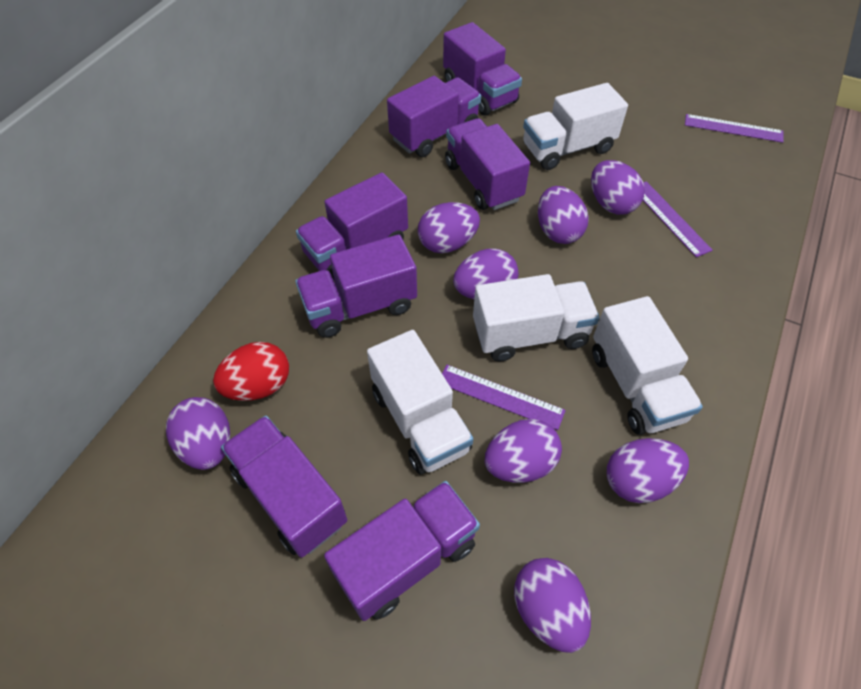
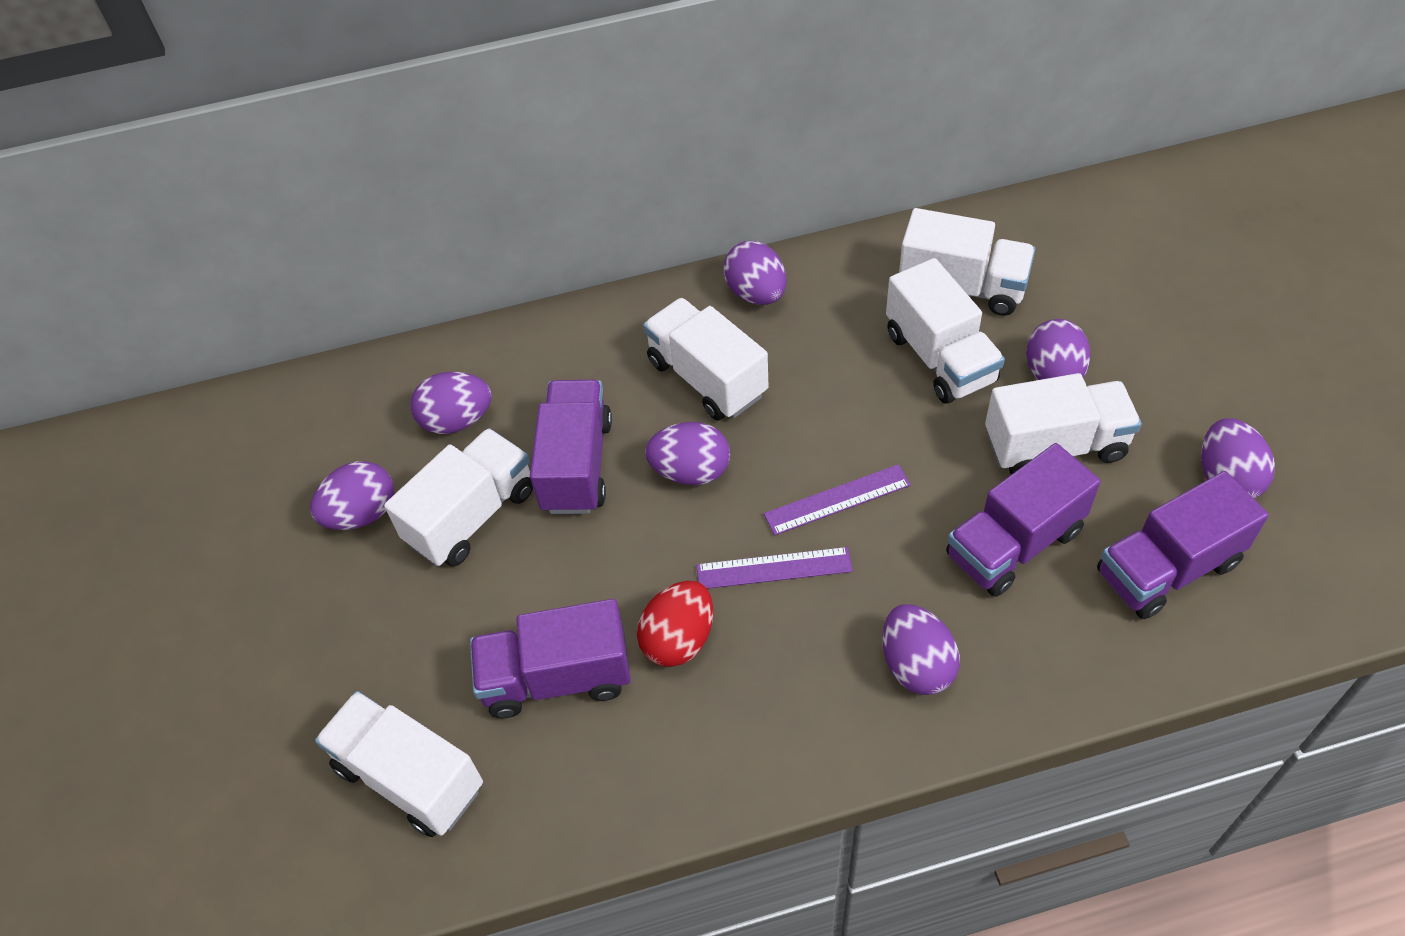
purple egg: 8 -> 7
purple ruler: 3 -> 2
purple truck: 7 -> 4
white truck: 4 -> 6

